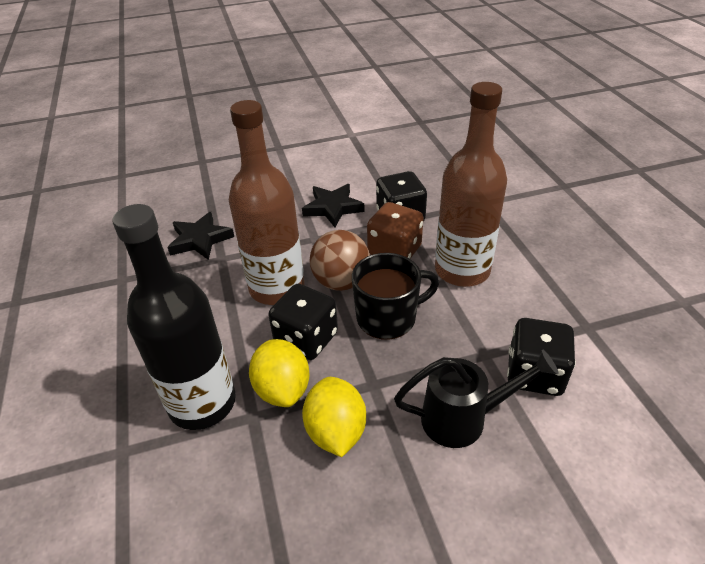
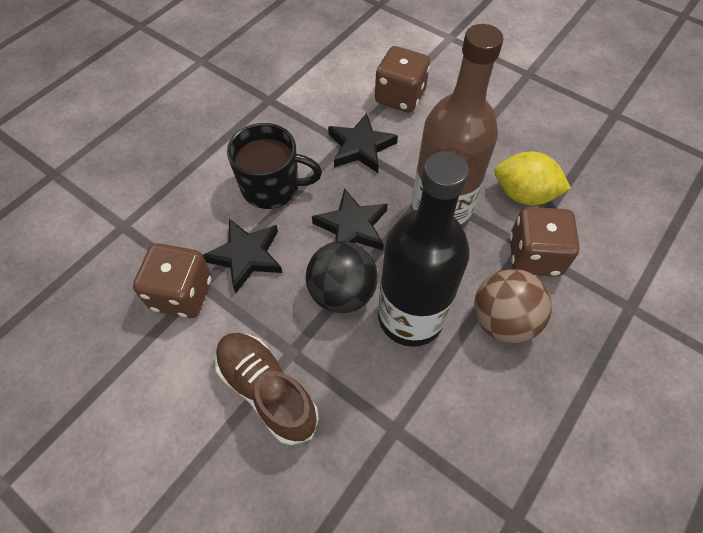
black ball: 0 -> 1
black dice: 3 -> 0
black star: 2 -> 3
black watering can: 1 -> 0
brown bottle: 2 -> 1
brown dice: 1 -> 3
brown shoe: 0 -> 1
yellow lemon: 2 -> 1

